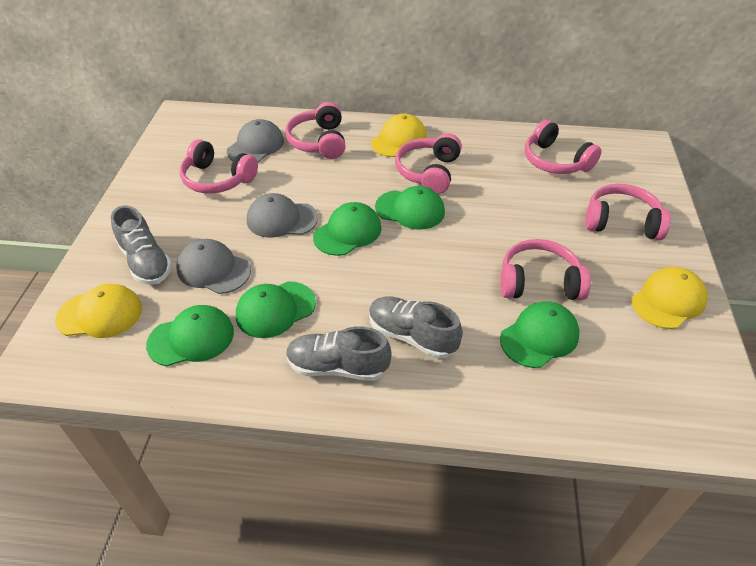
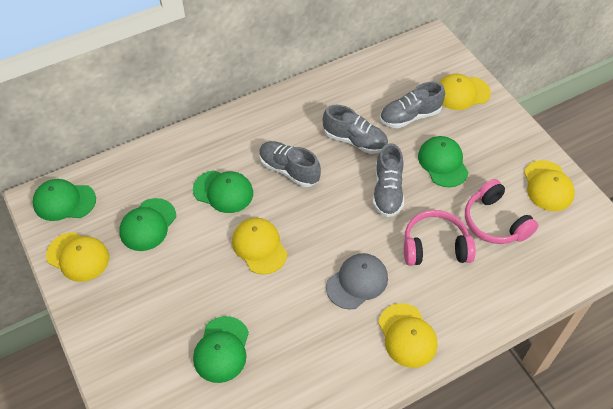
grey cap: 3 -> 1
grey shoe: 3 -> 4
pink headphones: 6 -> 2
yellow cap: 3 -> 5

